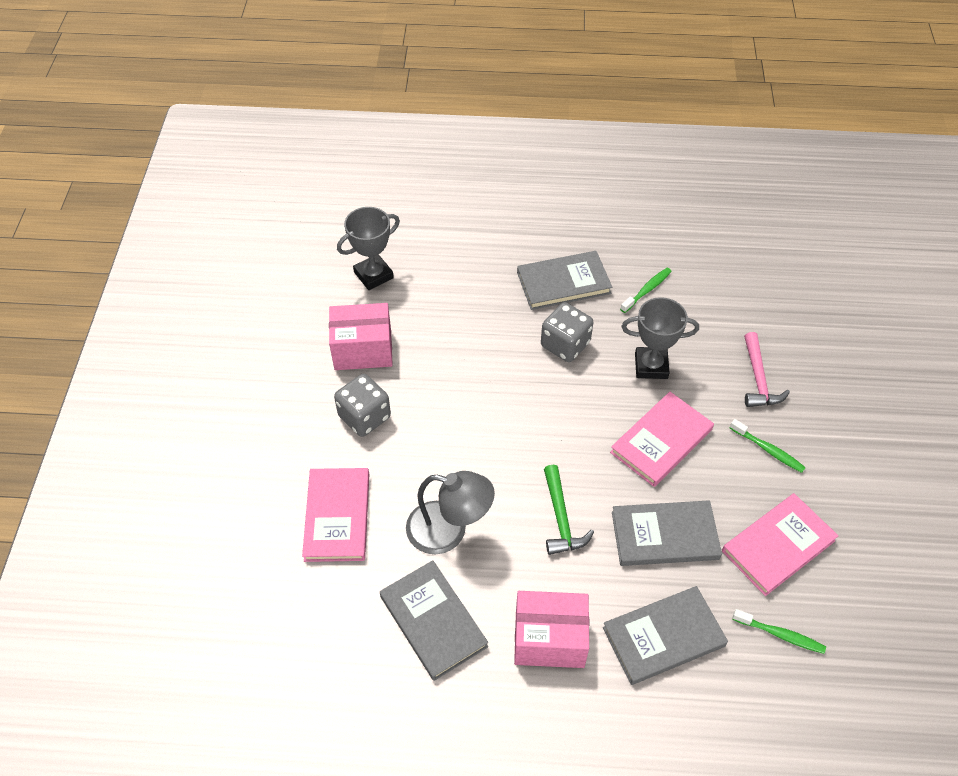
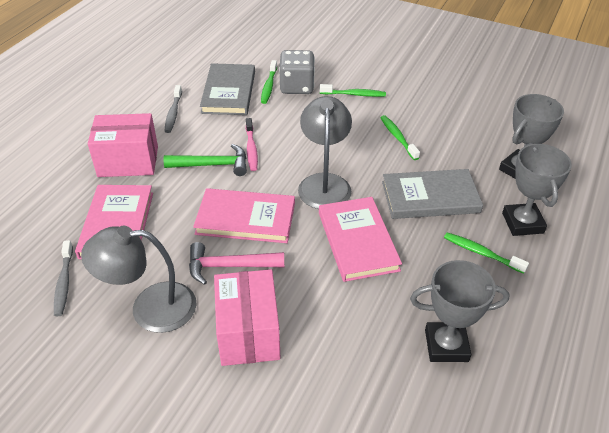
green toothbrush: 3 -> 4
grey book: 4 -> 2
grey dice: 2 -> 1
grey lamp: 1 -> 2
grey toothbrush: 0 -> 2
grey trophy: 2 -> 3
pink toothbrush: 0 -> 1

